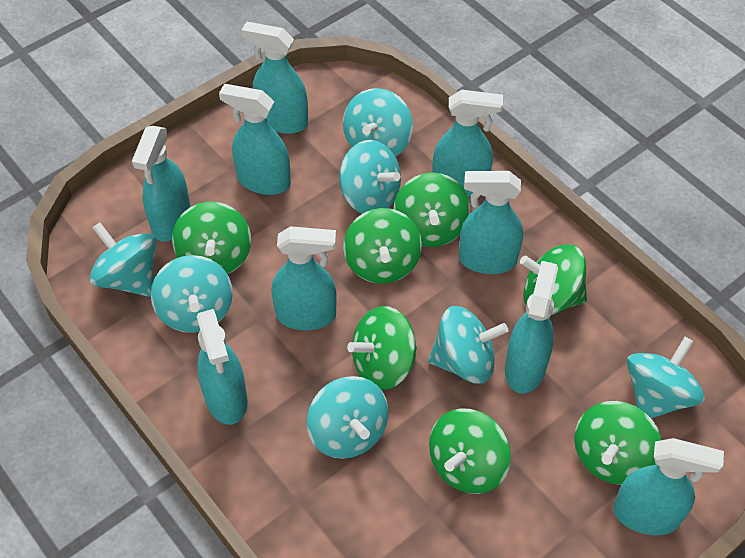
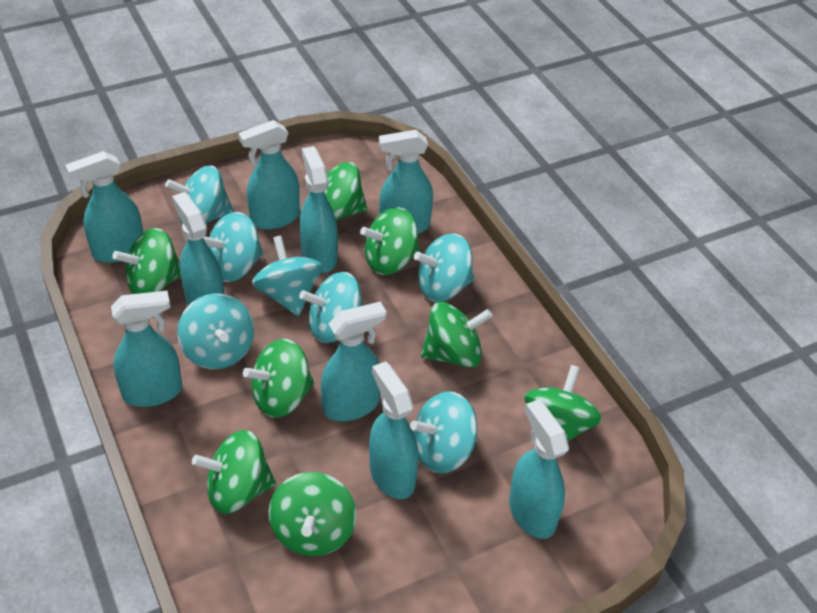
green spinning top: 7 -> 8

